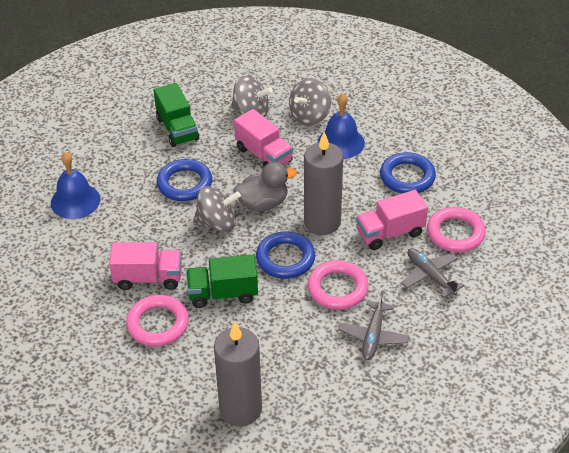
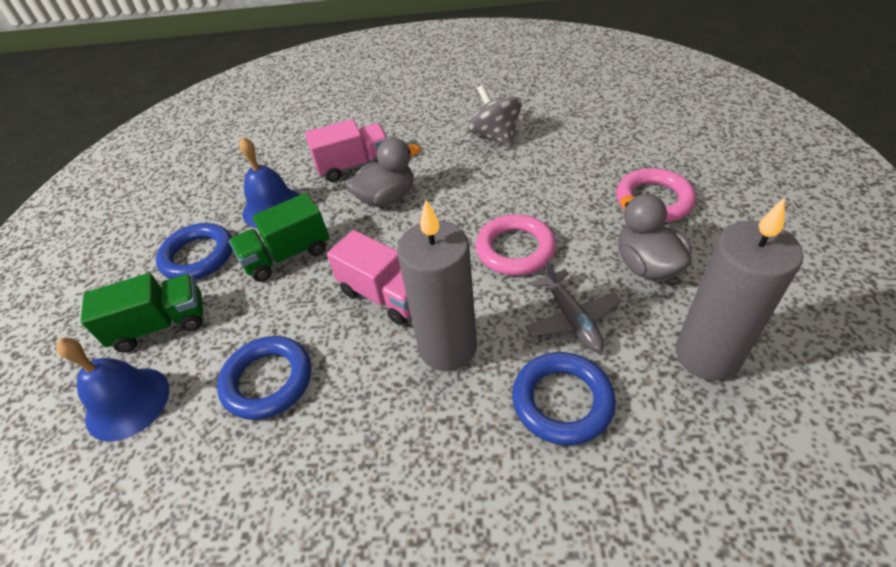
grey duck: 1 -> 2
grey plane: 2 -> 1
grey spinning top: 3 -> 1
pink ring: 3 -> 2
pink truck: 3 -> 2

